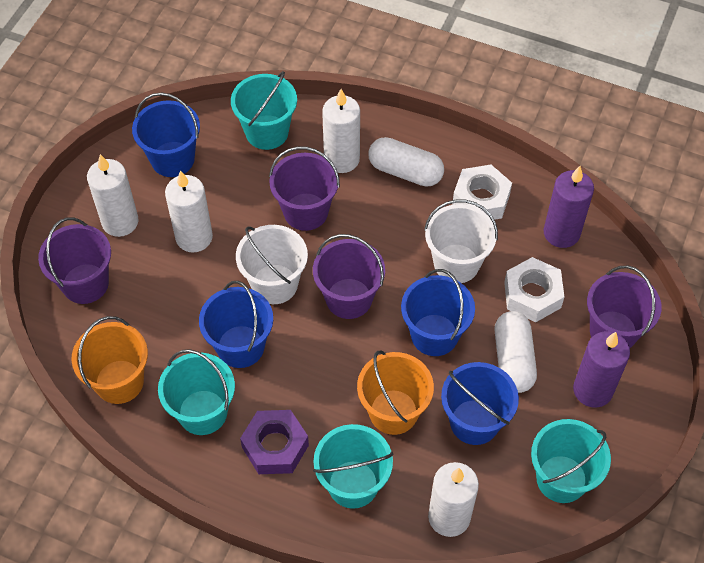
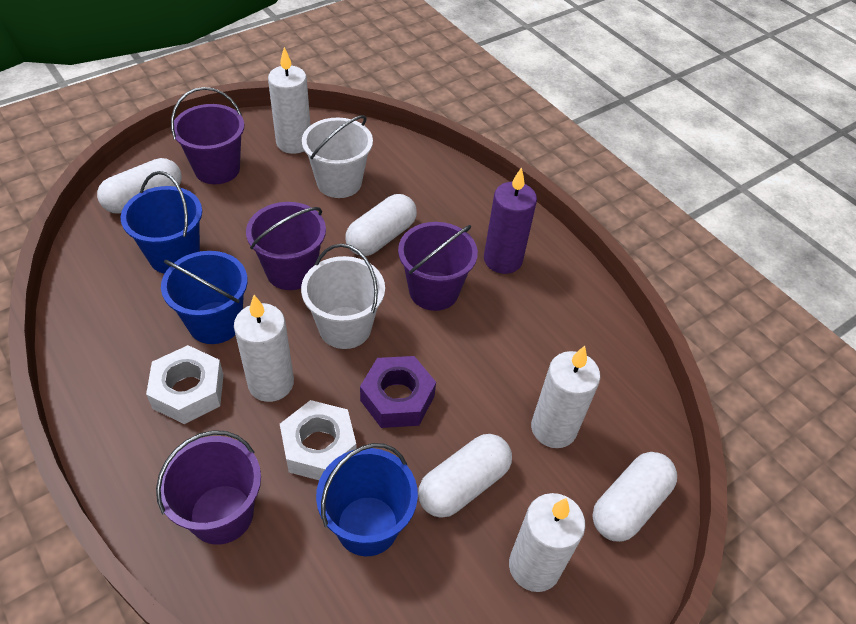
blue bucket: 4 -> 3
orange bucket: 2 -> 0
purple candle: 2 -> 1
turquoise bucket: 4 -> 0
white capsule: 2 -> 4

